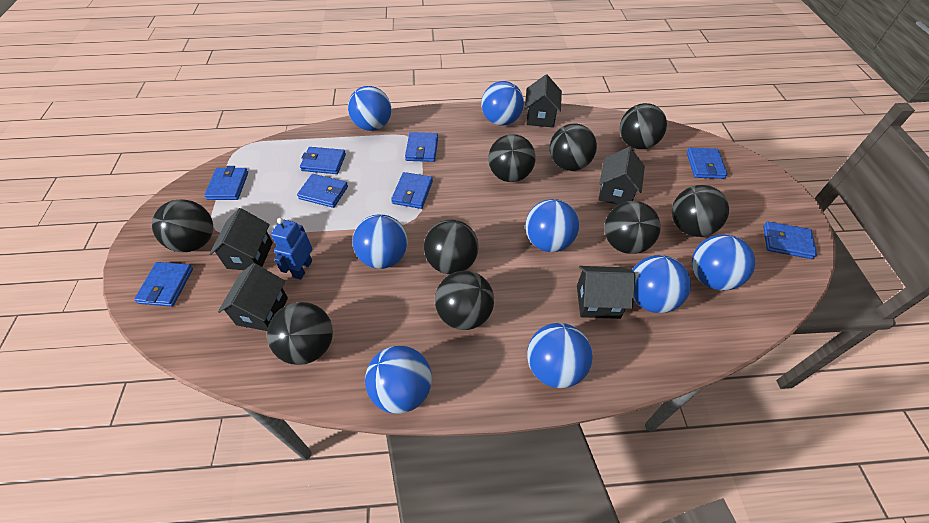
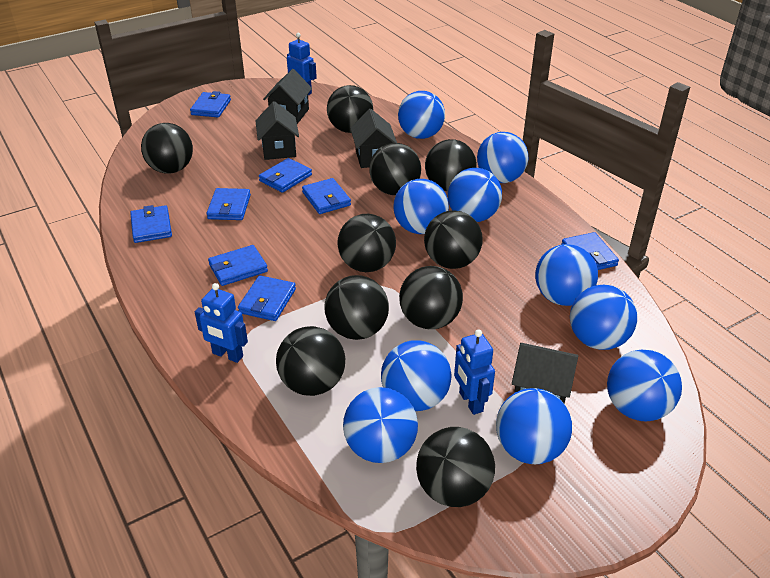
black ball: 9 -> 10
black house: 5 -> 4
blue ball: 8 -> 10
blue robot: 1 -> 3

